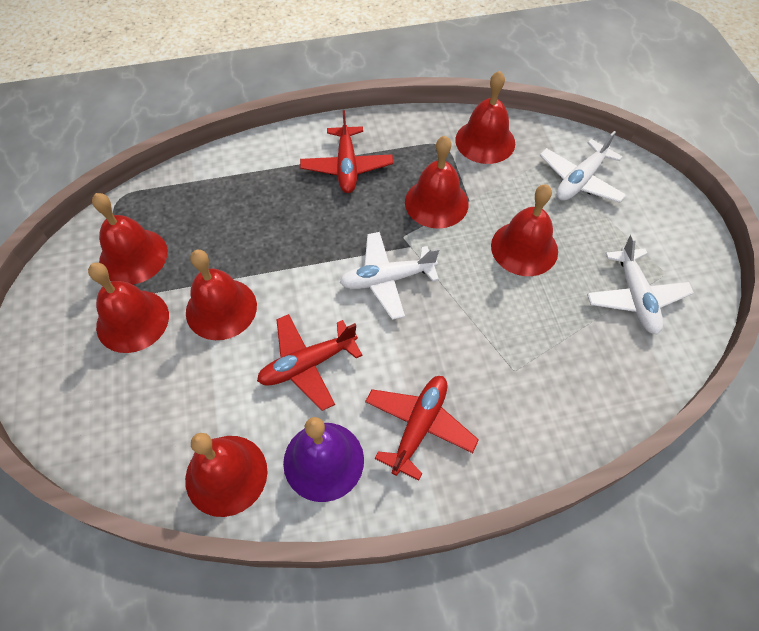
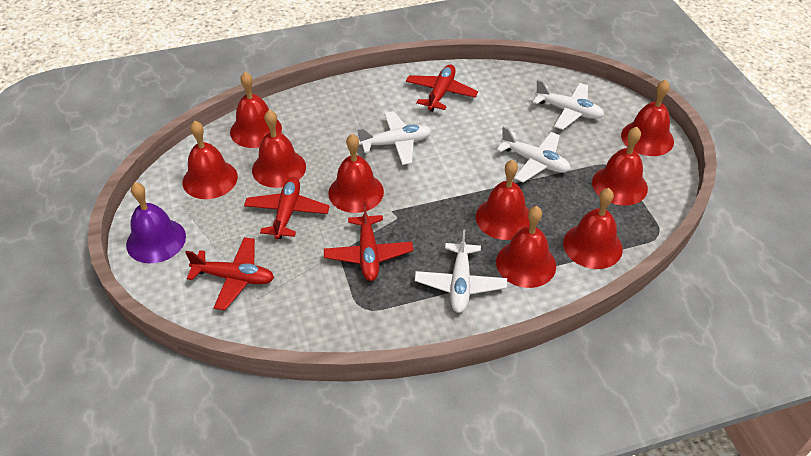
red bell: 7 -> 9
red plane: 3 -> 4
white plane: 3 -> 4

